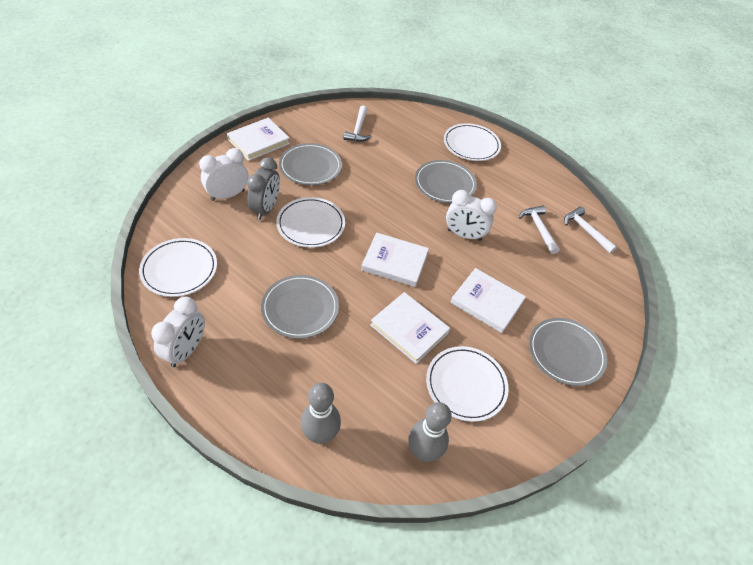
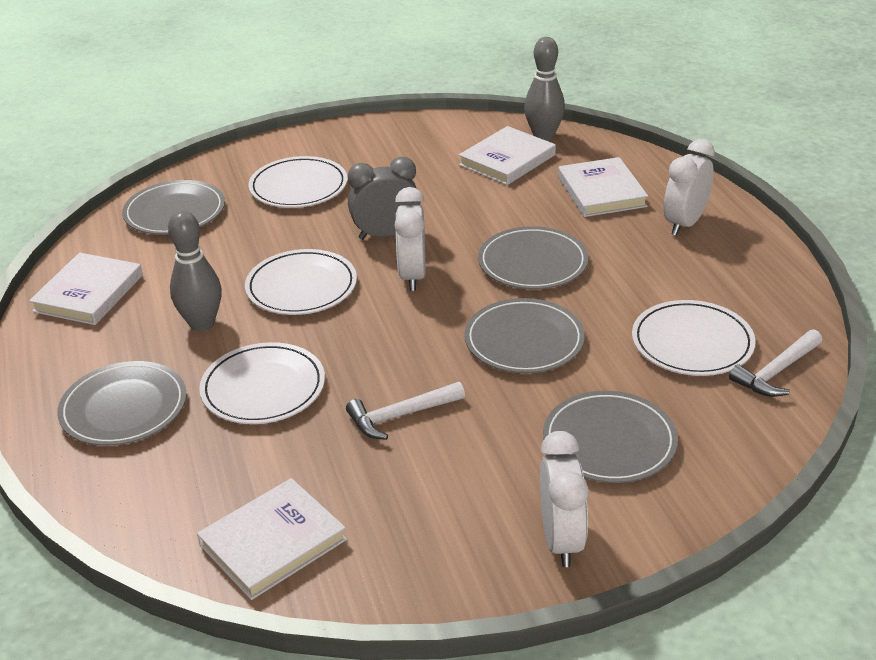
grey plate: 4 -> 5
white hammer: 3 -> 2

